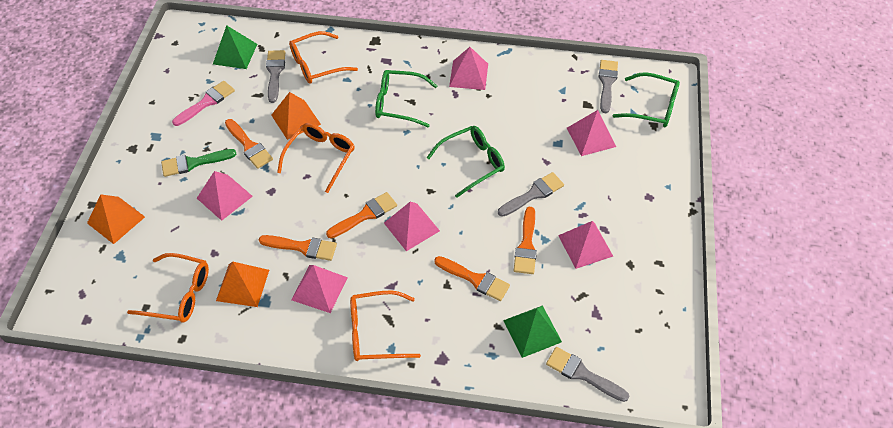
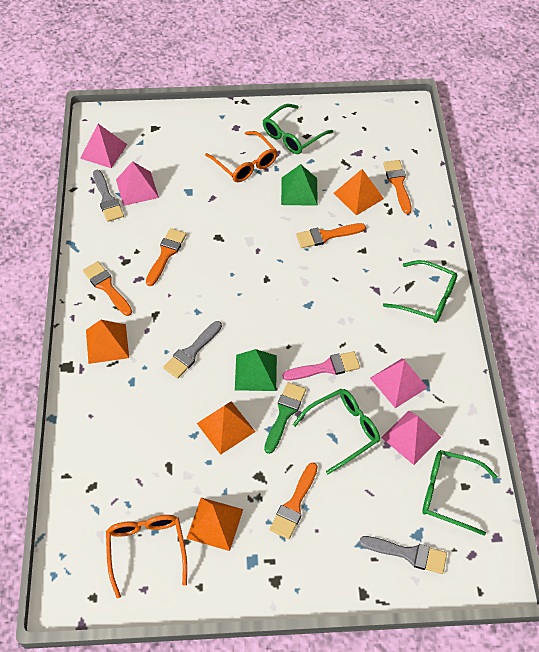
green glasses: 3 -> 4
grey brush: 4 -> 3
orange glasses: 4 -> 2
orange pyramid: 3 -> 4
pink pyramid: 6 -> 4

